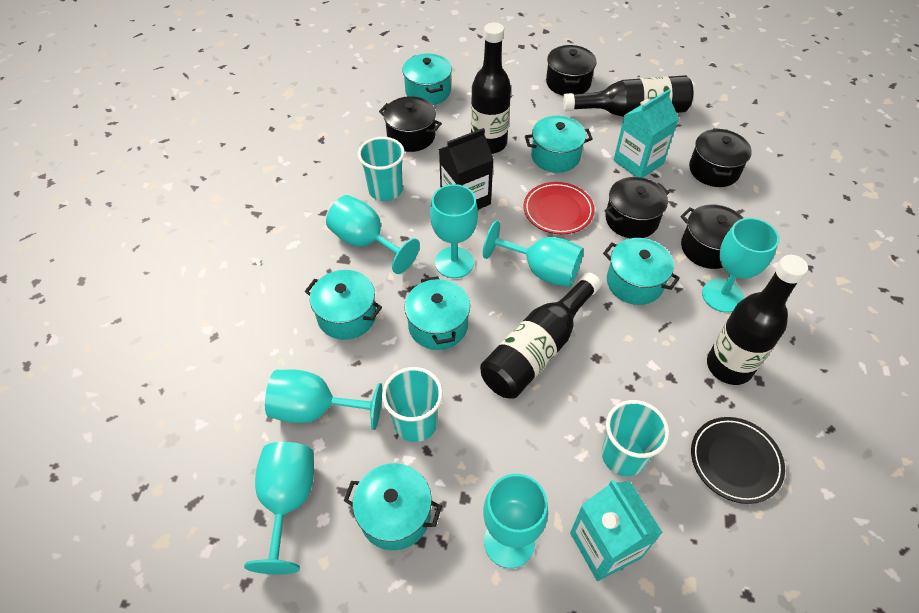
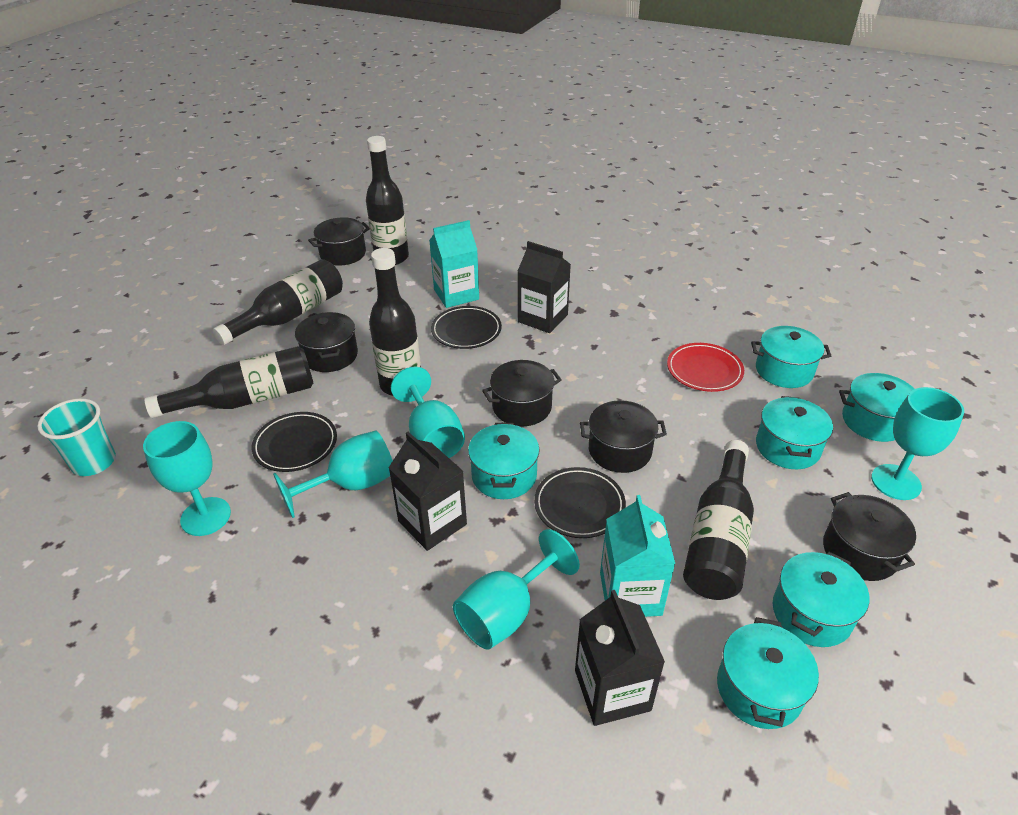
black bottle: 4 -> 5
black carton: 1 -> 3
black plate: 1 -> 3
turquoise cup: 3 -> 1
turquoise goblet: 7 -> 5

